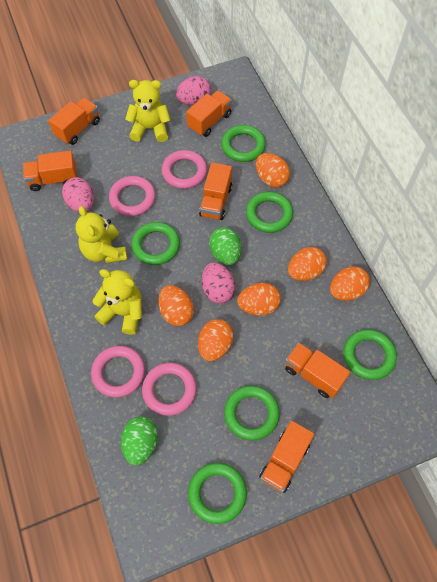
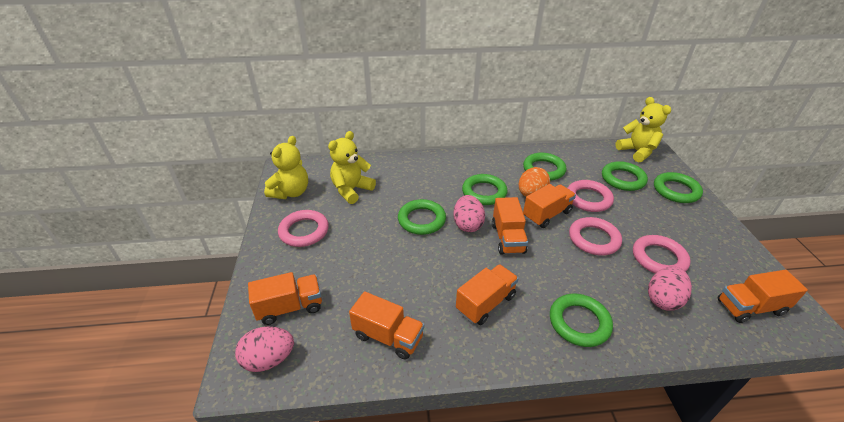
green egg: 2 -> 0
orange egg: 6 -> 1

